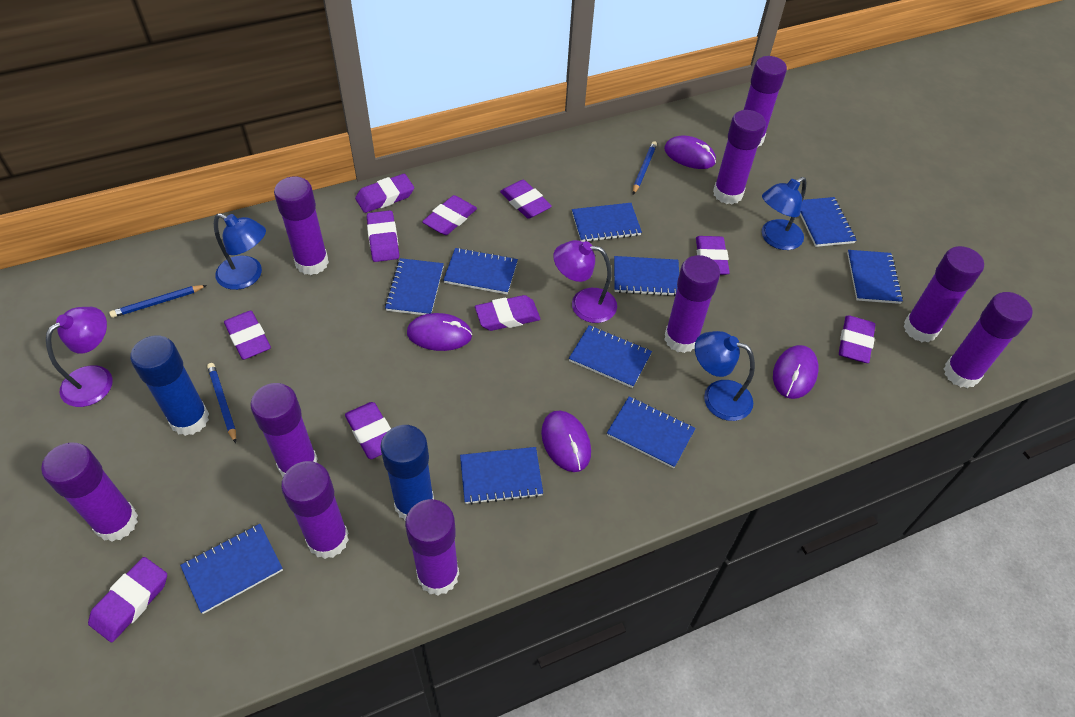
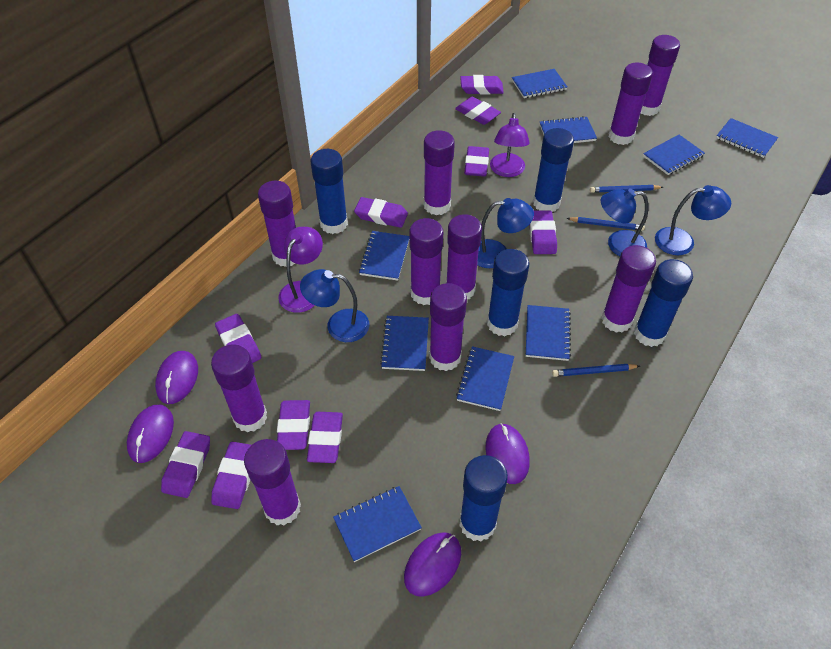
blue glue stick: 2 -> 5
blue lamp: 3 -> 4
blue notebook: 10 -> 9

